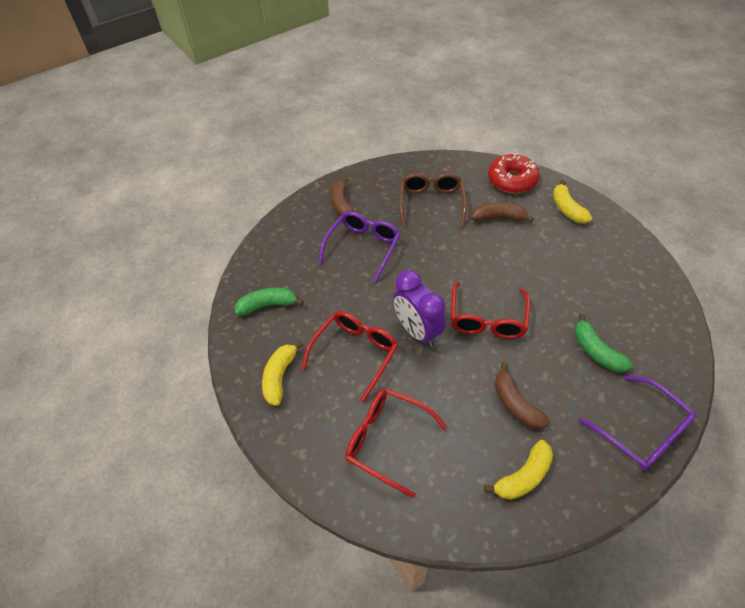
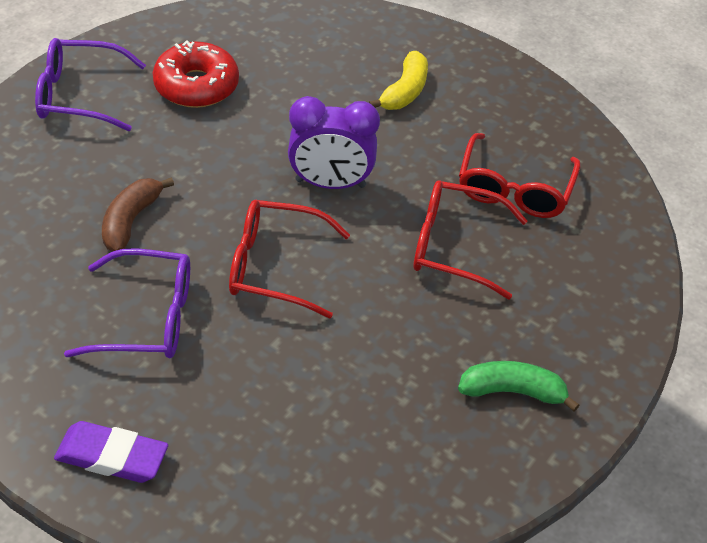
brown banana: 3 -> 1
brown glasses: 1 -> 0
green banana: 2 -> 1
purple eraser: 0 -> 1
yellow banana: 3 -> 1

